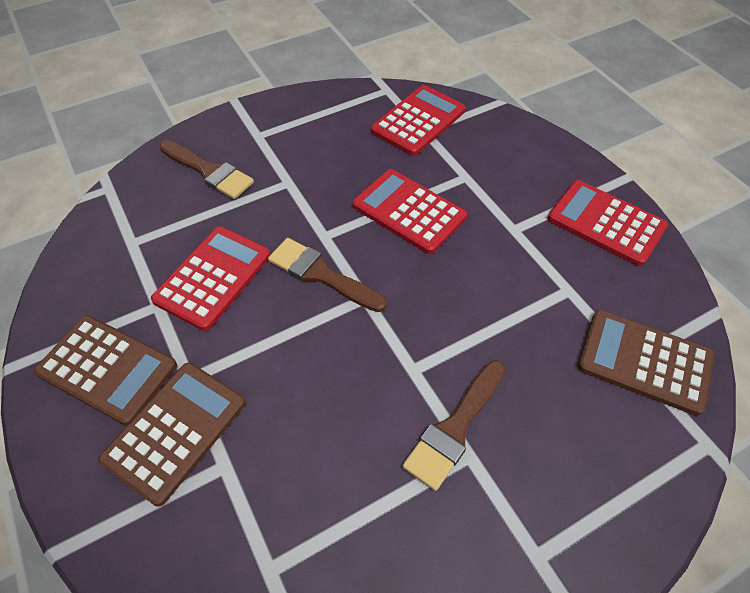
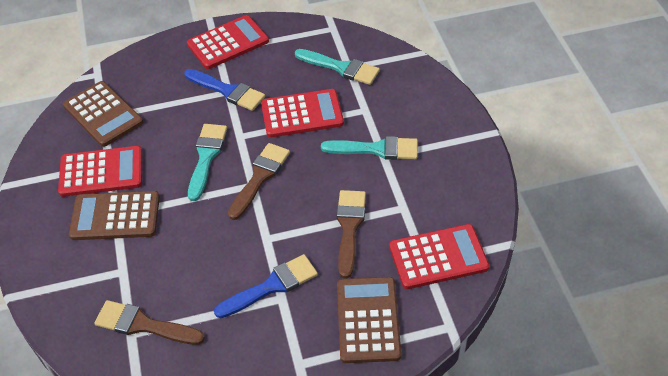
blue brush: 0 -> 2
turquoise brush: 0 -> 3

